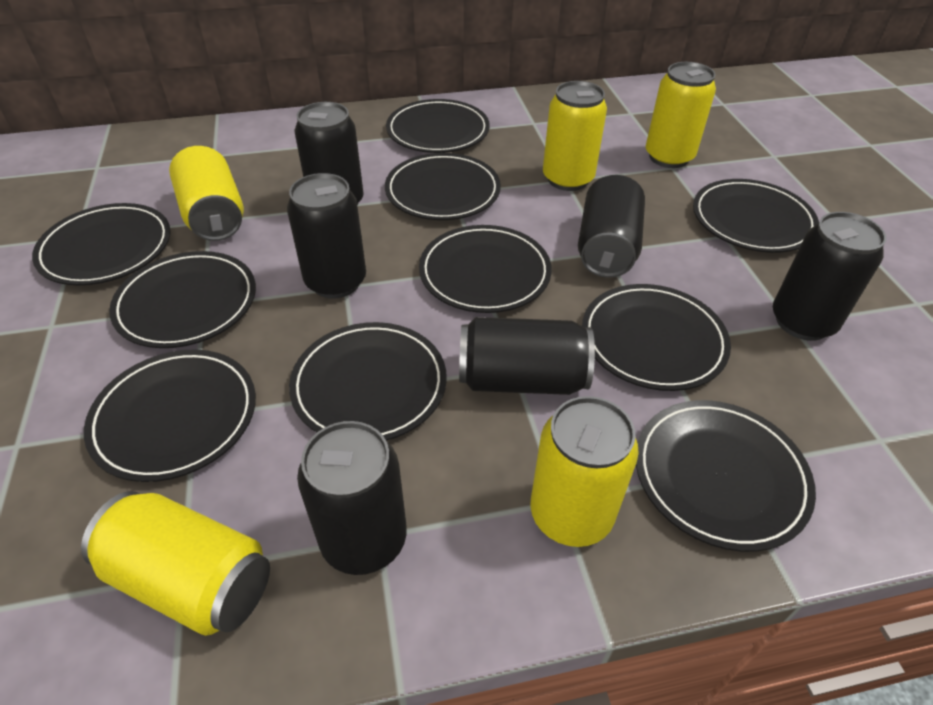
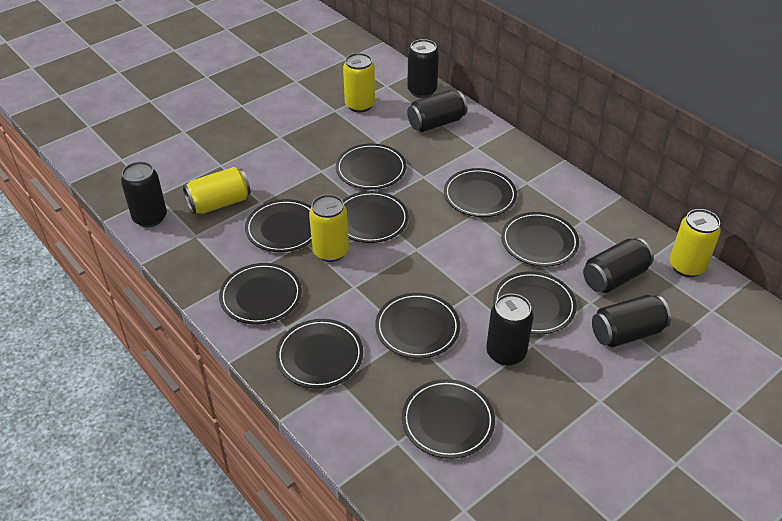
yellow can: 5 -> 4

